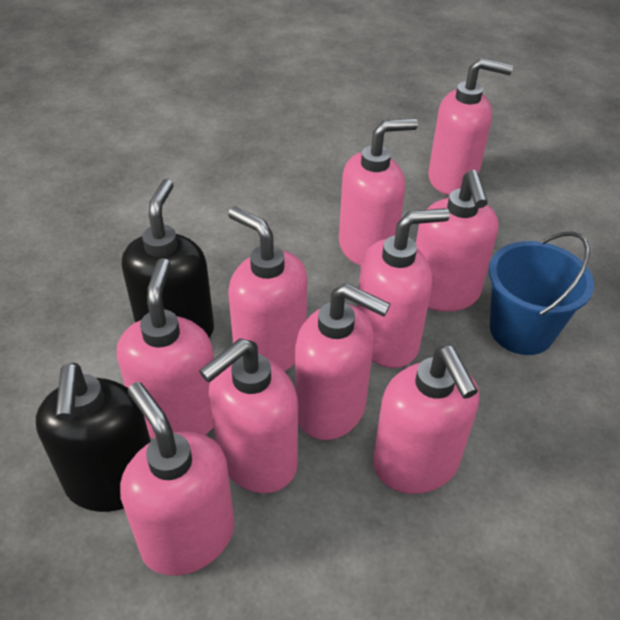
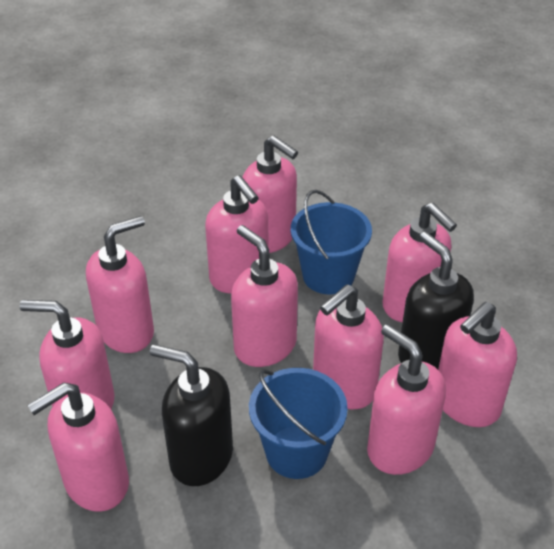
blue bucket: 1 -> 2

